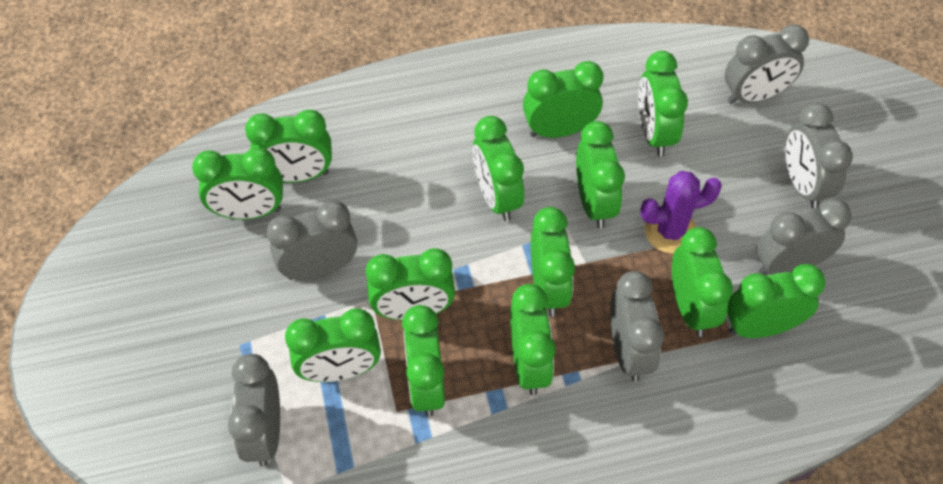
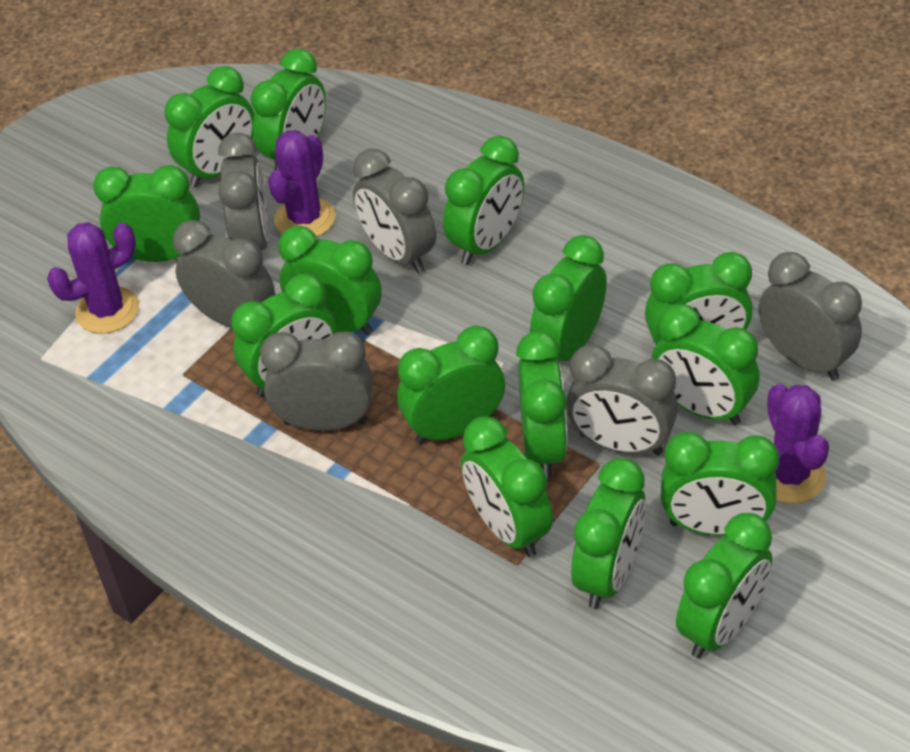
green clock: 13 -> 15
purple cactus: 1 -> 3

